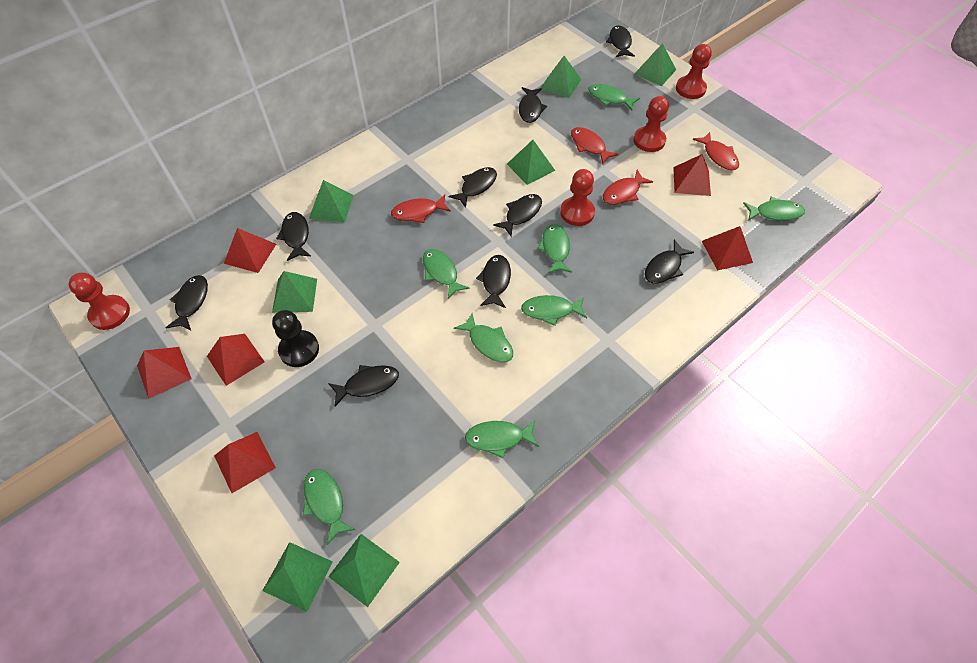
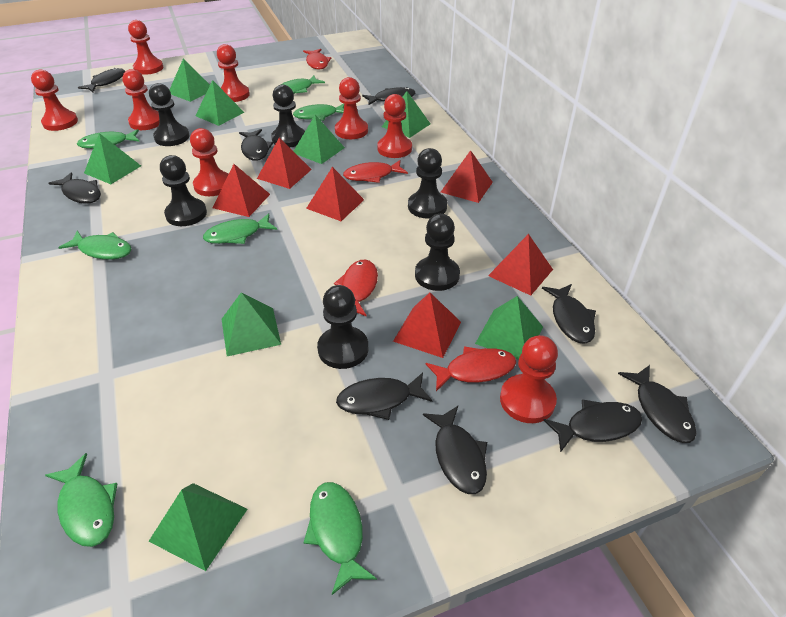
black pawn: 1 -> 6
green fish: 8 -> 7
green pyramid: 7 -> 8
red pawn: 4 -> 8

